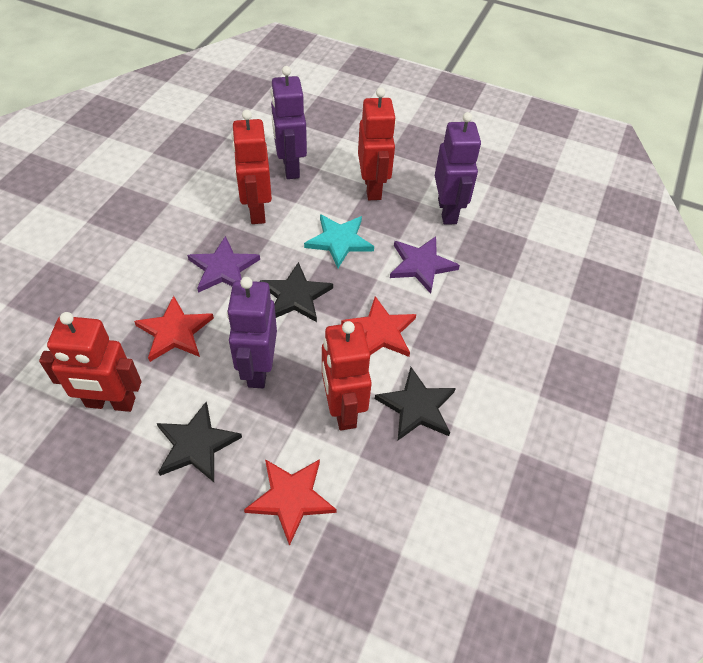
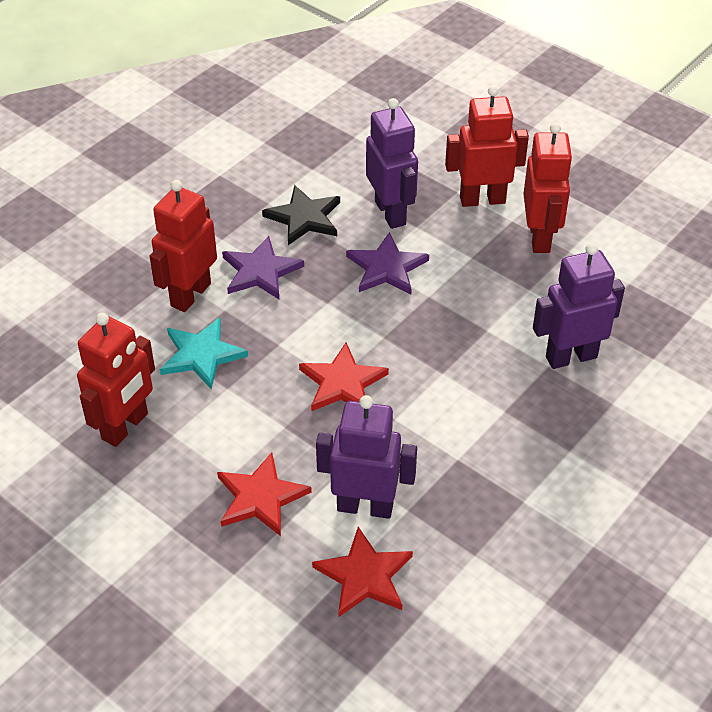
black star: 3 -> 1

